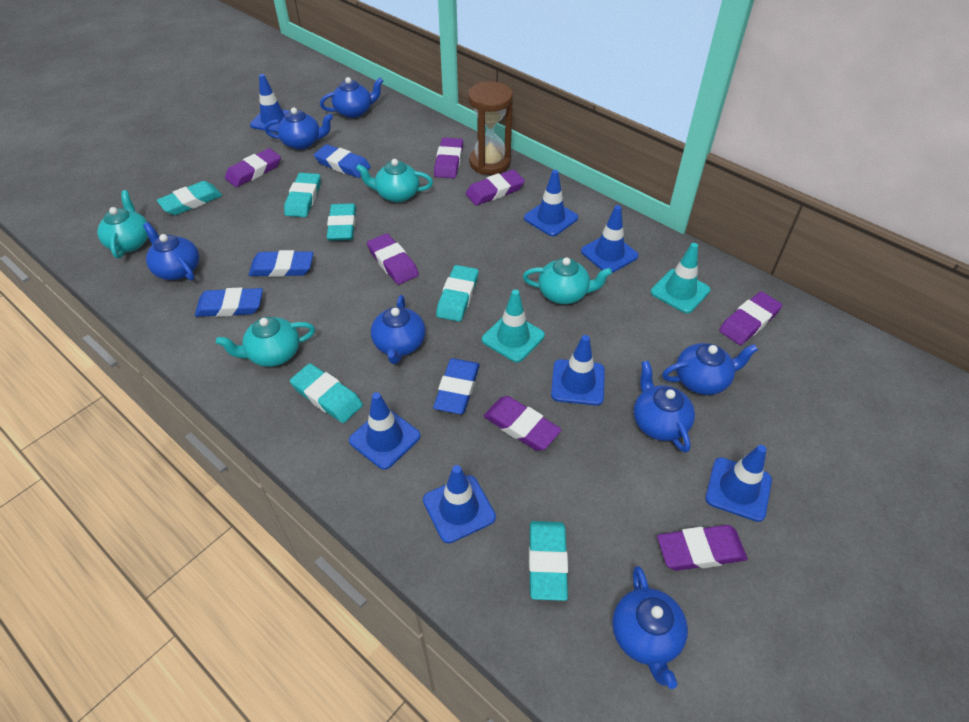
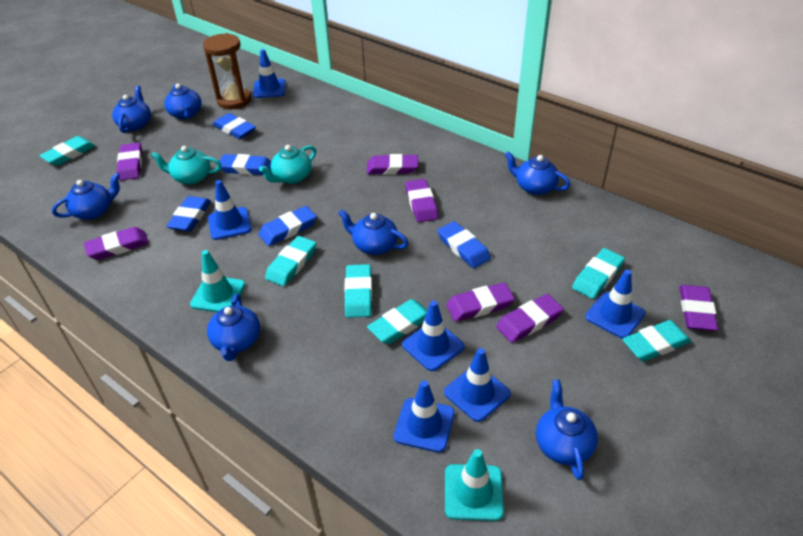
blue eraser: 4 -> 5
blue traffic cone: 7 -> 6
turquoise teapot: 4 -> 2

